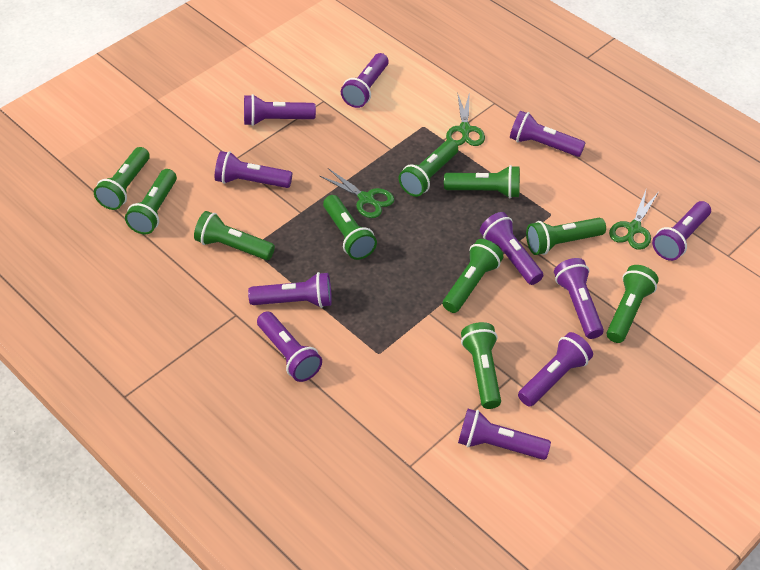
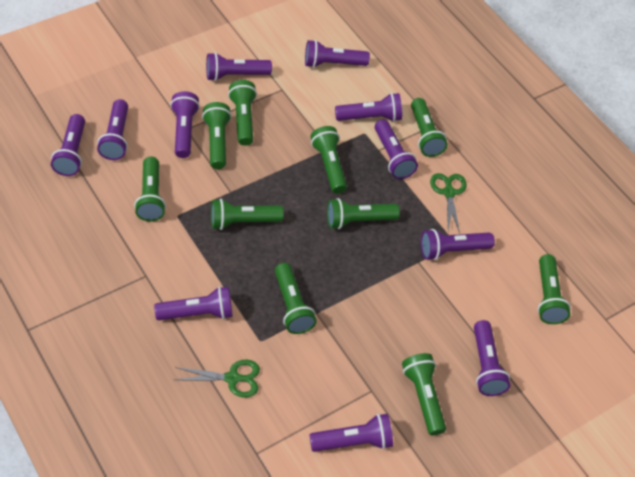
green scissors: 3 -> 2

